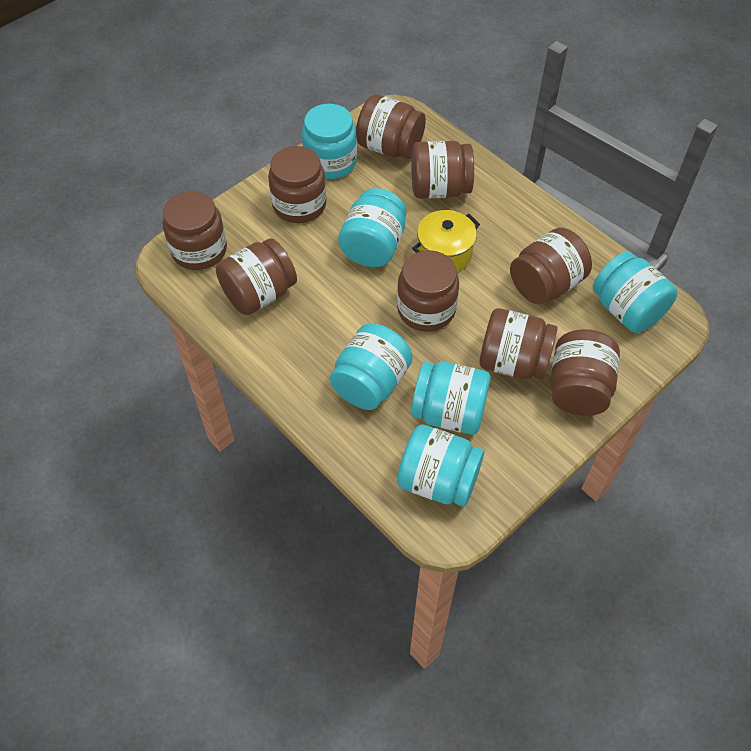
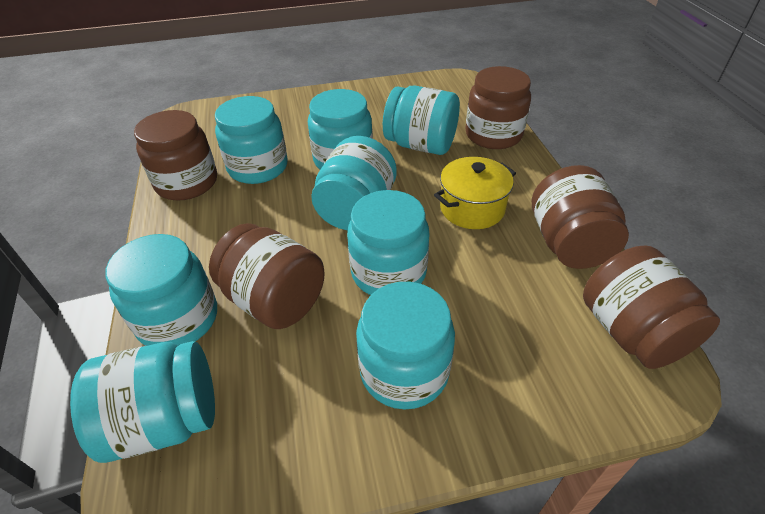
brown jar: 9 -> 5
turquoise jar: 6 -> 8

